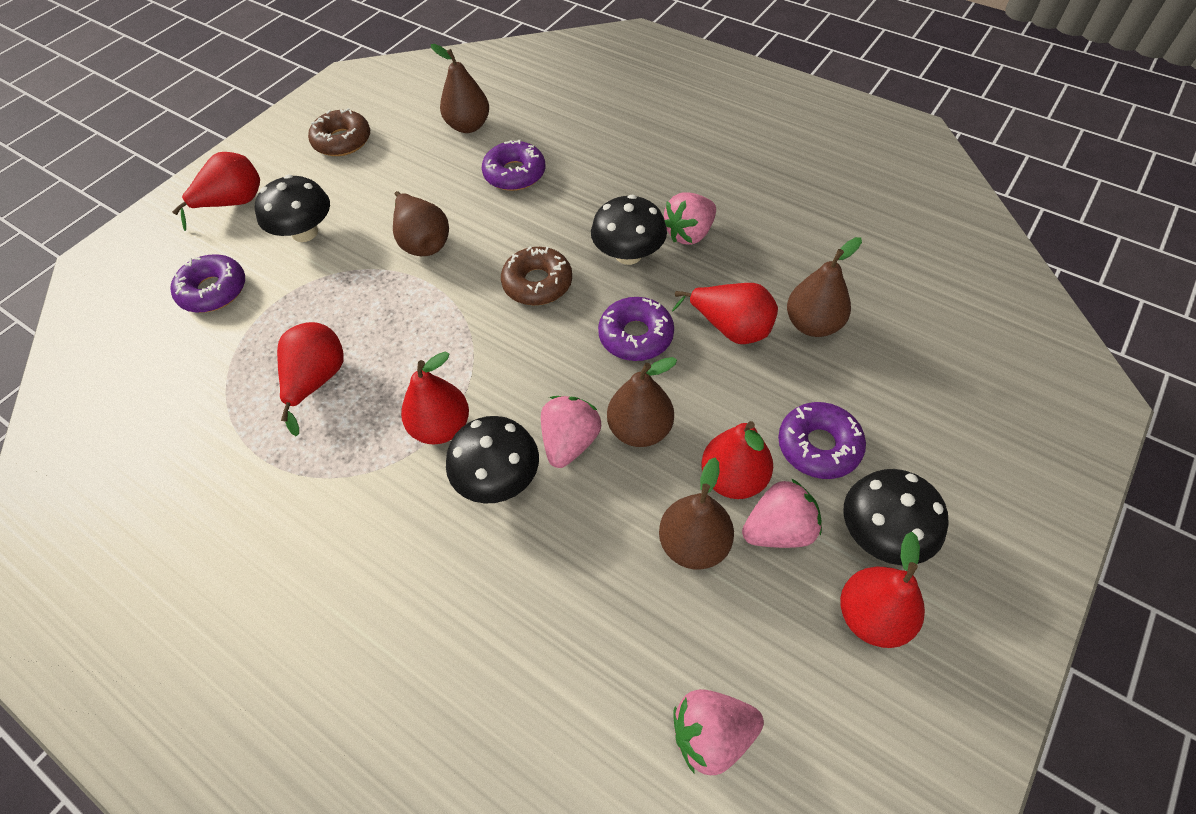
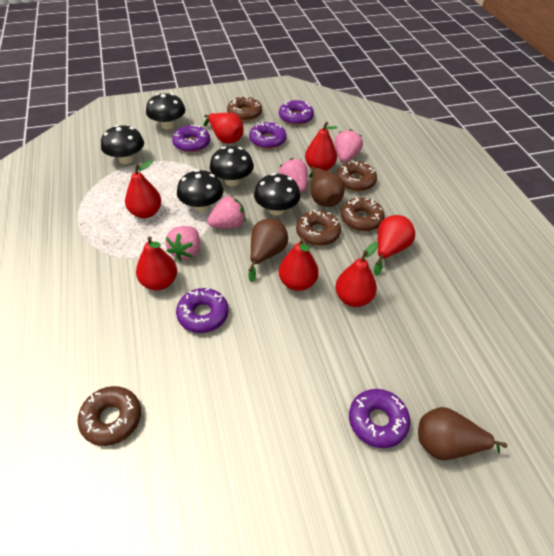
black mushroom: 4 -> 5
brown donut: 2 -> 5
brown pear: 5 -> 3
purple donut: 4 -> 5
red pear: 6 -> 7

